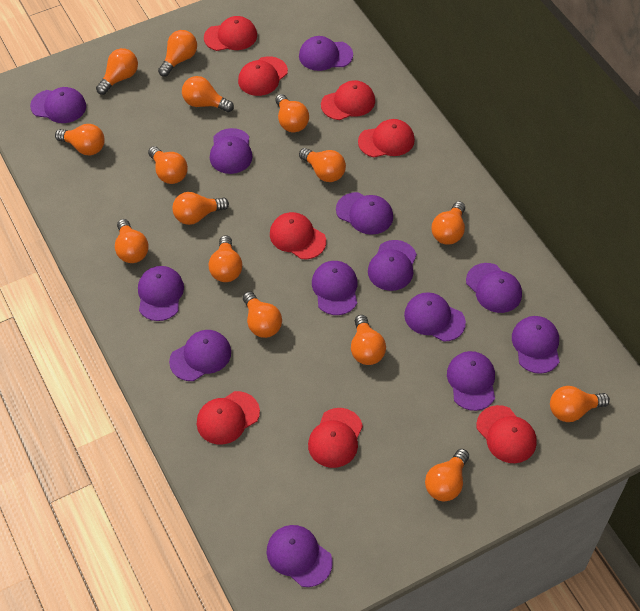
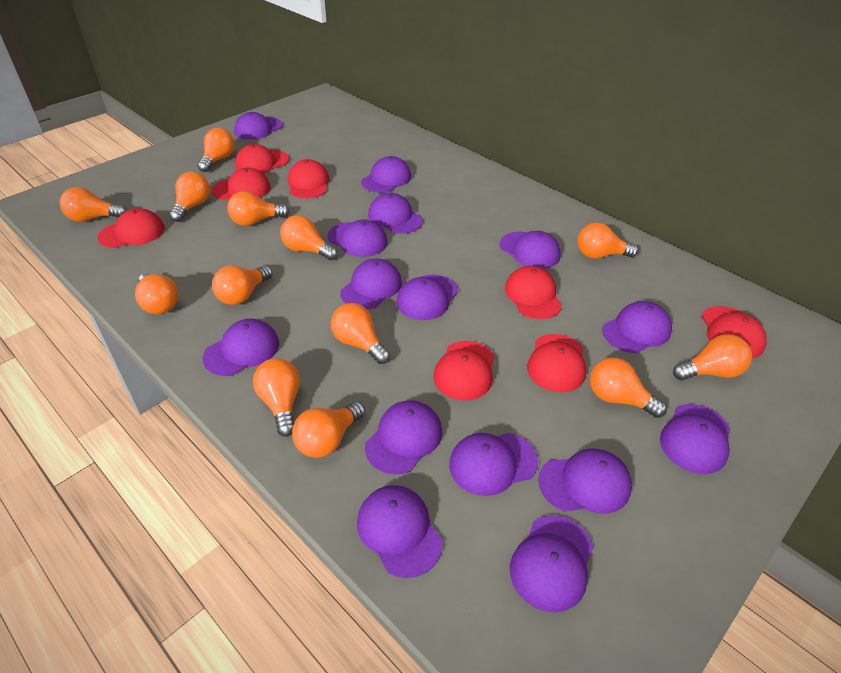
orange light bulb: 15 -> 13
purple cap: 13 -> 15

